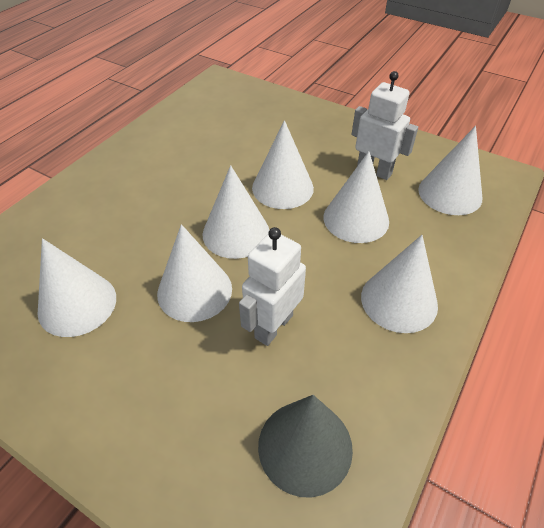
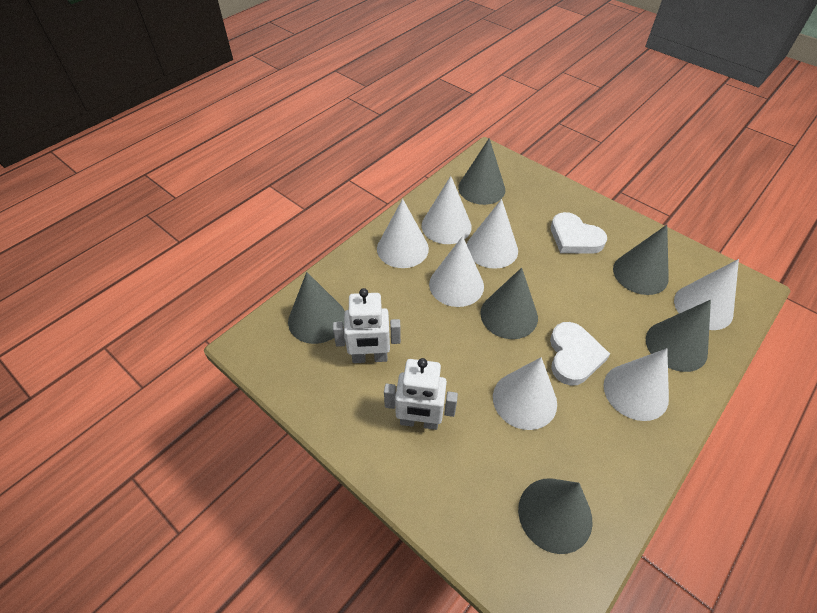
grey cone: 1 -> 6
white heart: 0 -> 2

